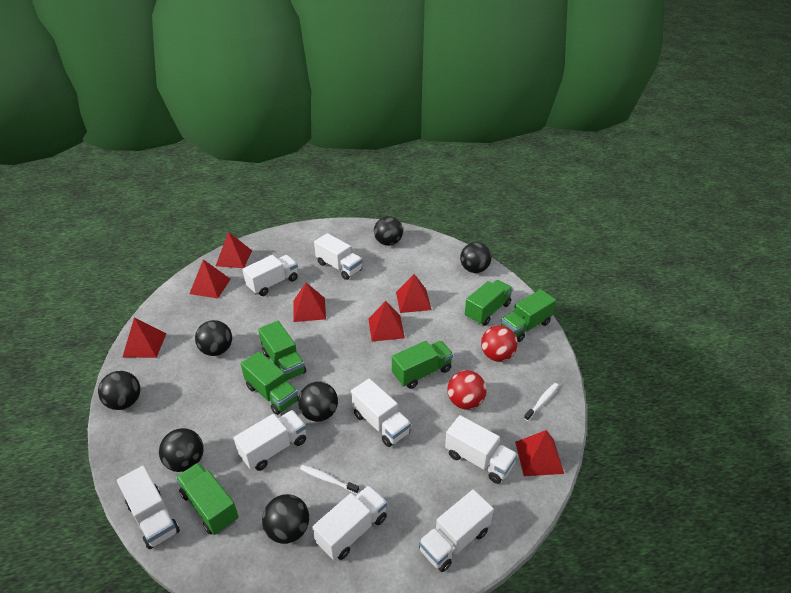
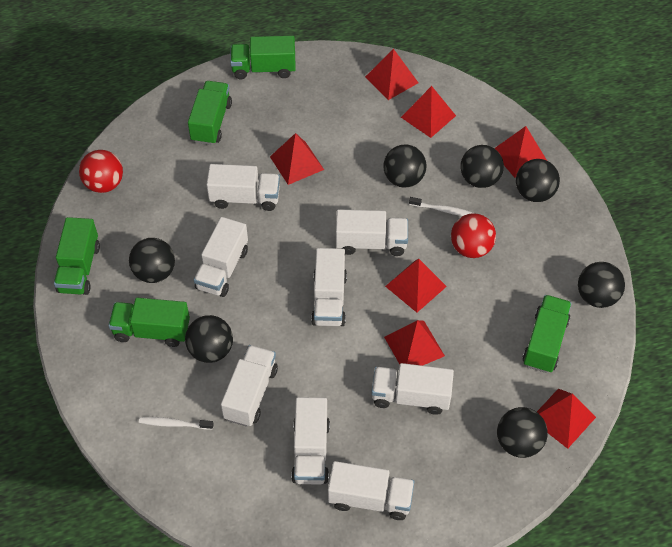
green truck: 6 -> 5

